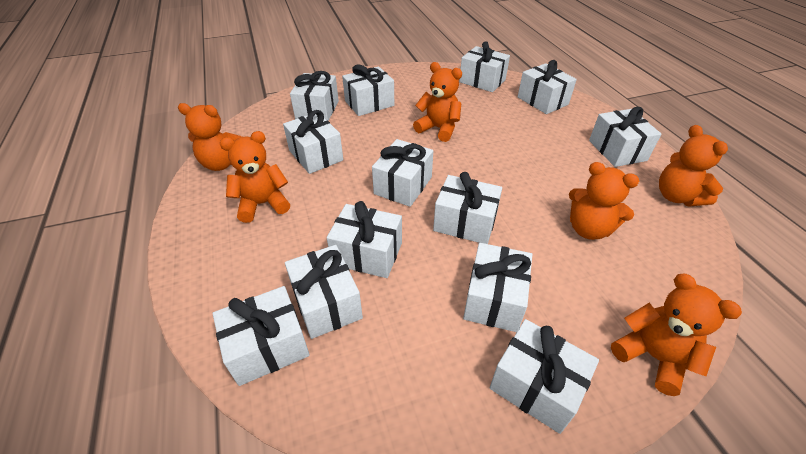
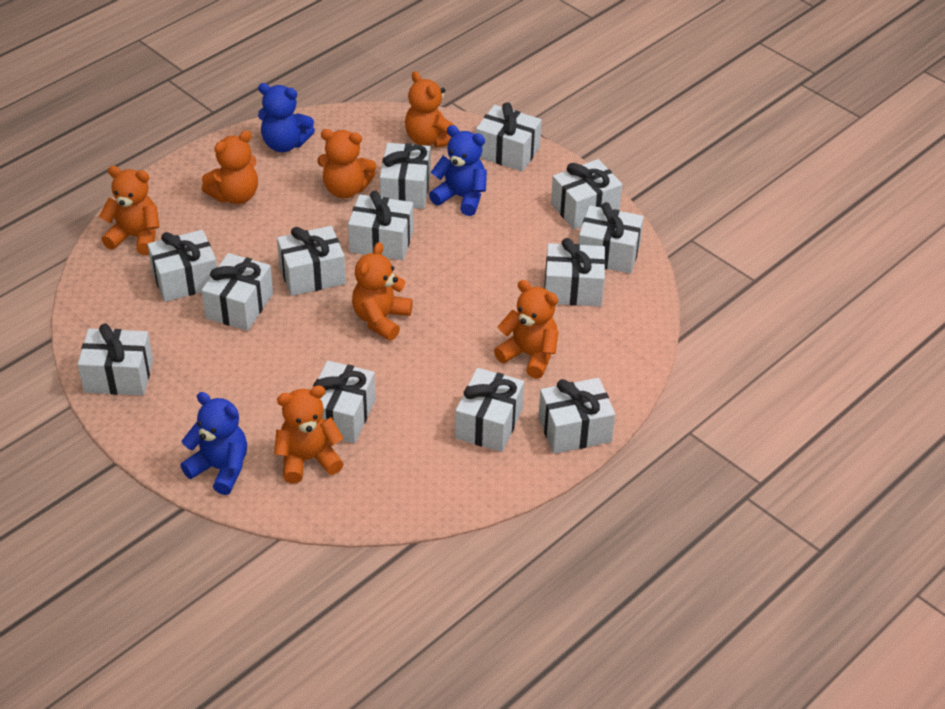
blue teddy bear: 0 -> 3
orange teddy bear: 6 -> 7

